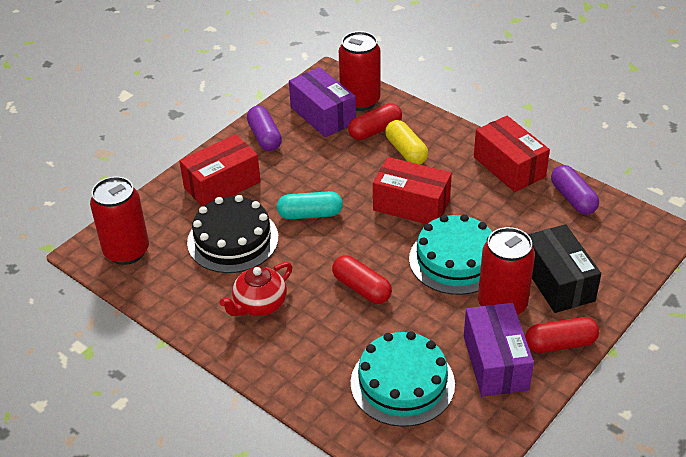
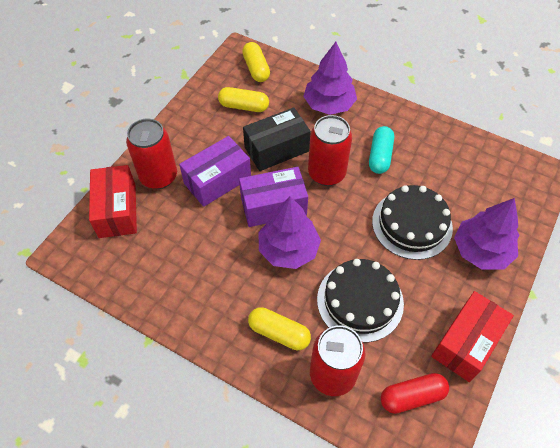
black cake: 1 -> 2
purple capsule: 2 -> 0
purple tree: 0 -> 3
red box: 3 -> 2
red capsule: 3 -> 1
red teapot: 1 -> 0
turquoise cake: 2 -> 0
yellow capsule: 1 -> 3

